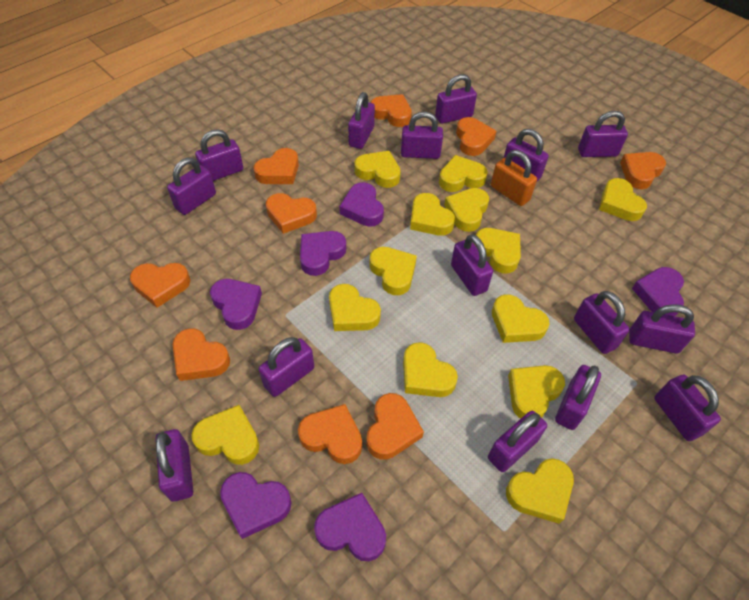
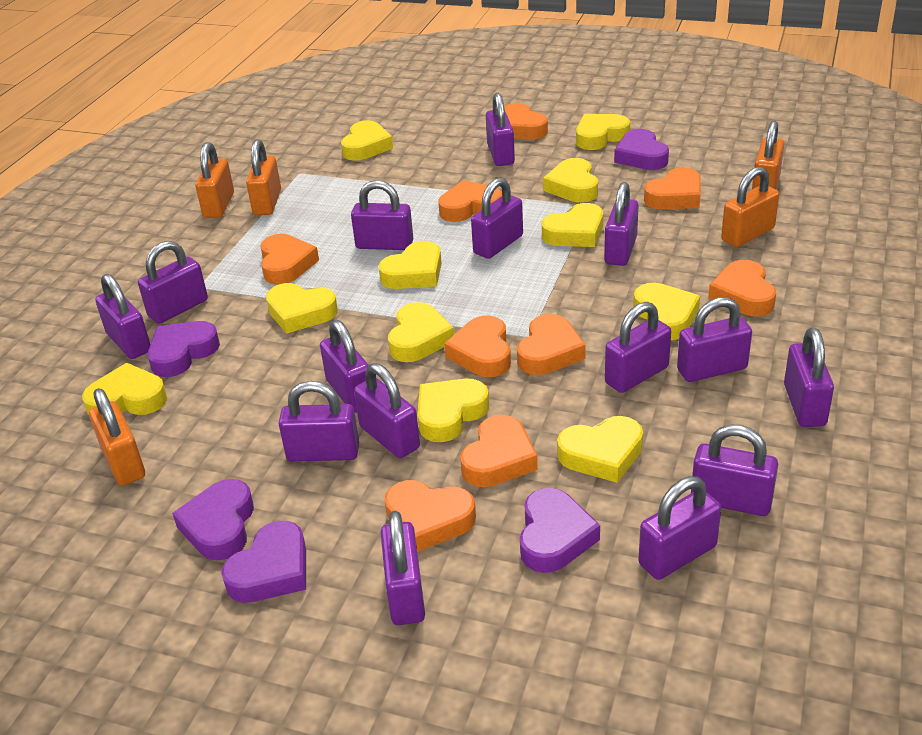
orange padlock: 1 -> 5
purple heart: 6 -> 5
yellow heart: 13 -> 11

